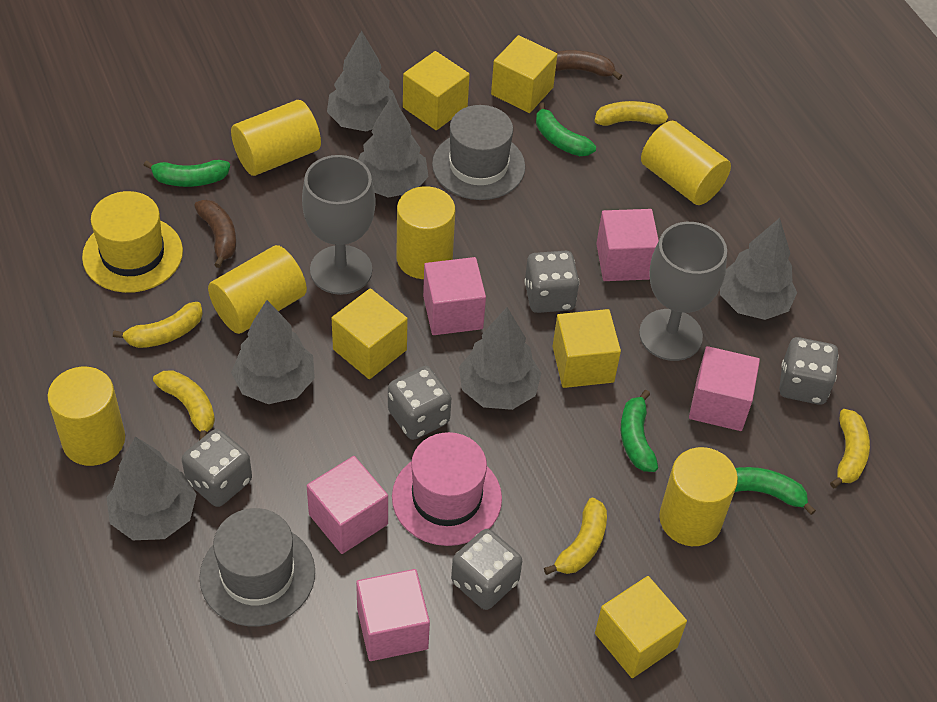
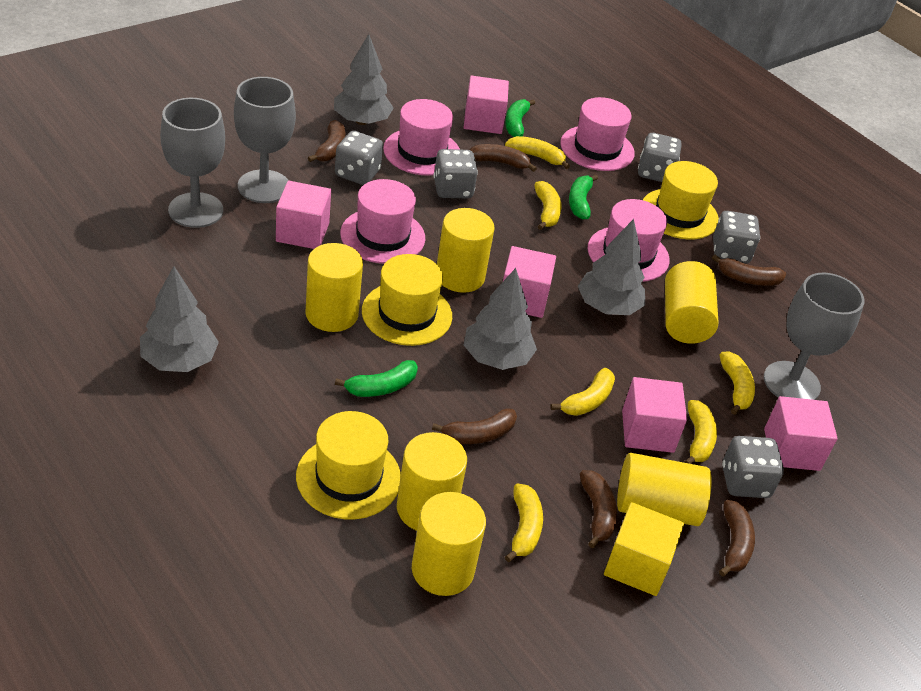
brown banana: 2 -> 6
green banana: 4 -> 3
grey goblet: 2 -> 3
grey hat: 2 -> 0
grey tree: 6 -> 4
pink hat: 1 -> 4
yellow banana: 5 -> 6
yellow cube: 5 -> 1
yellow hat: 1 -> 3

